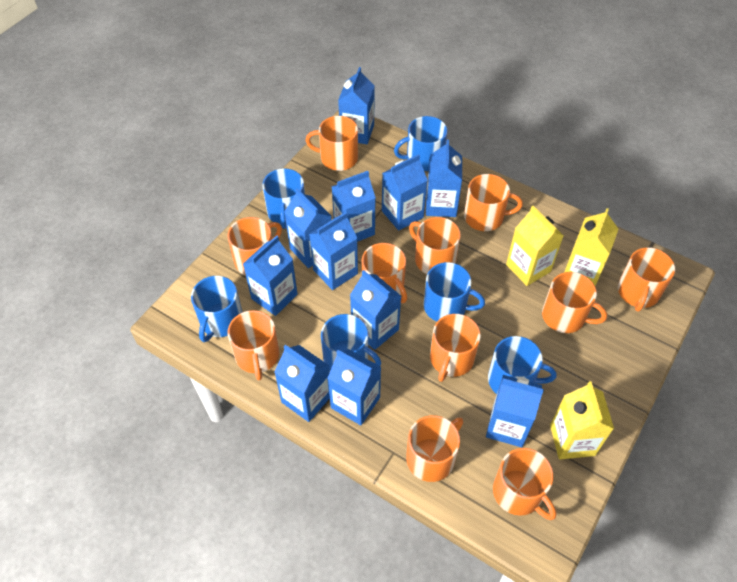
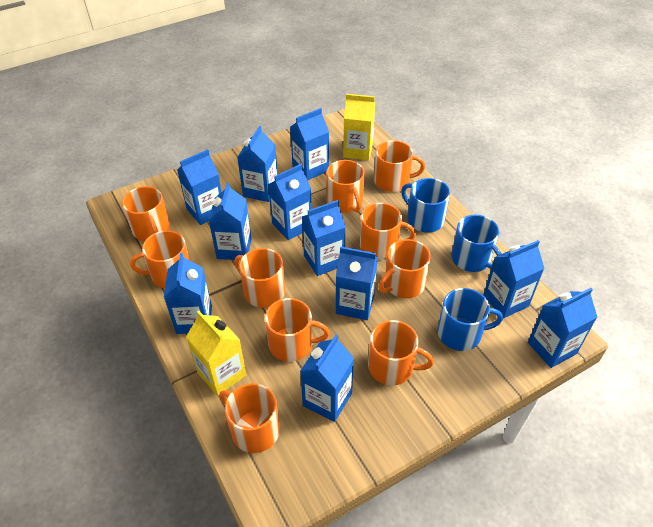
blue mug: 6 -> 3
orange mug: 11 -> 10
yellow carton: 3 -> 2

